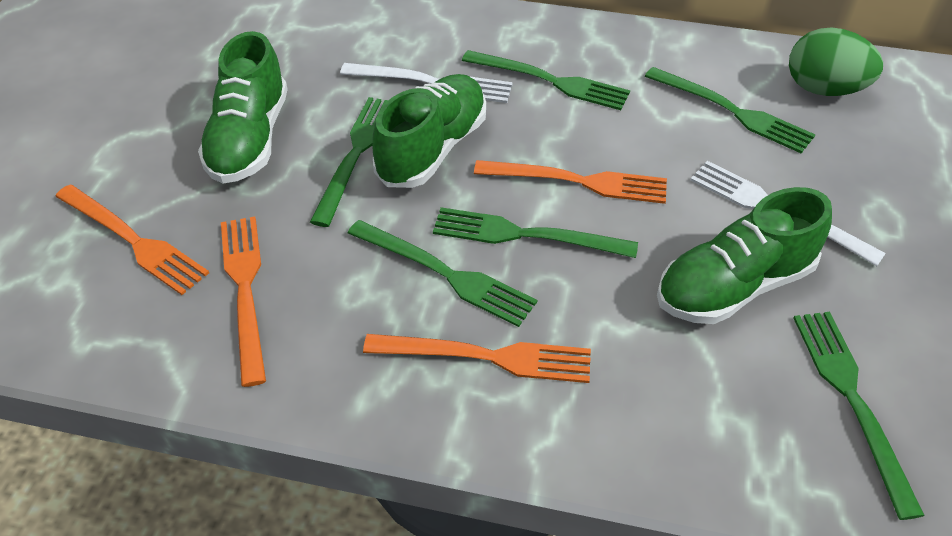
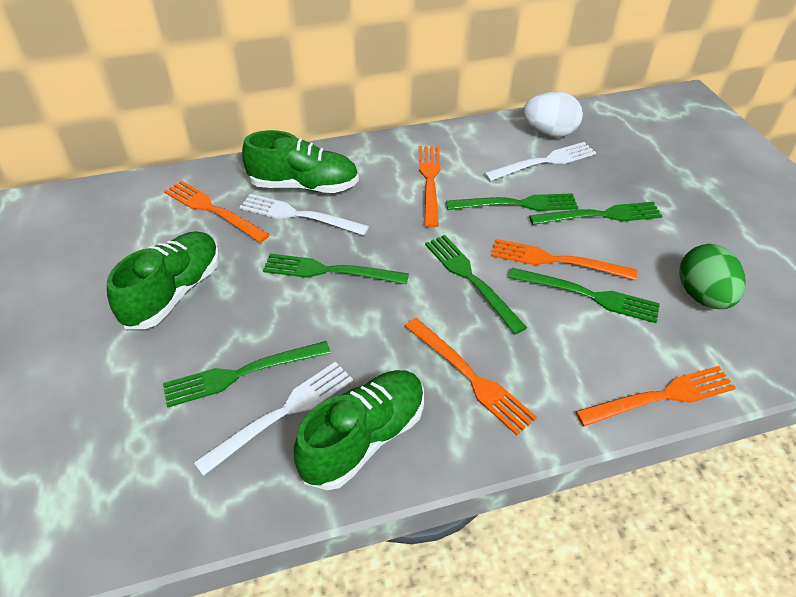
orange fork: 4 -> 5
white egg: 0 -> 1
white fork: 2 -> 3

